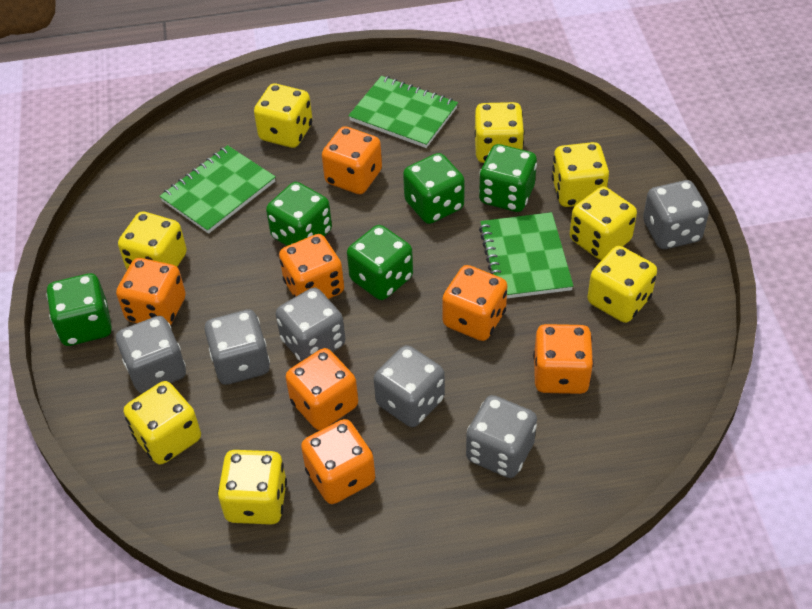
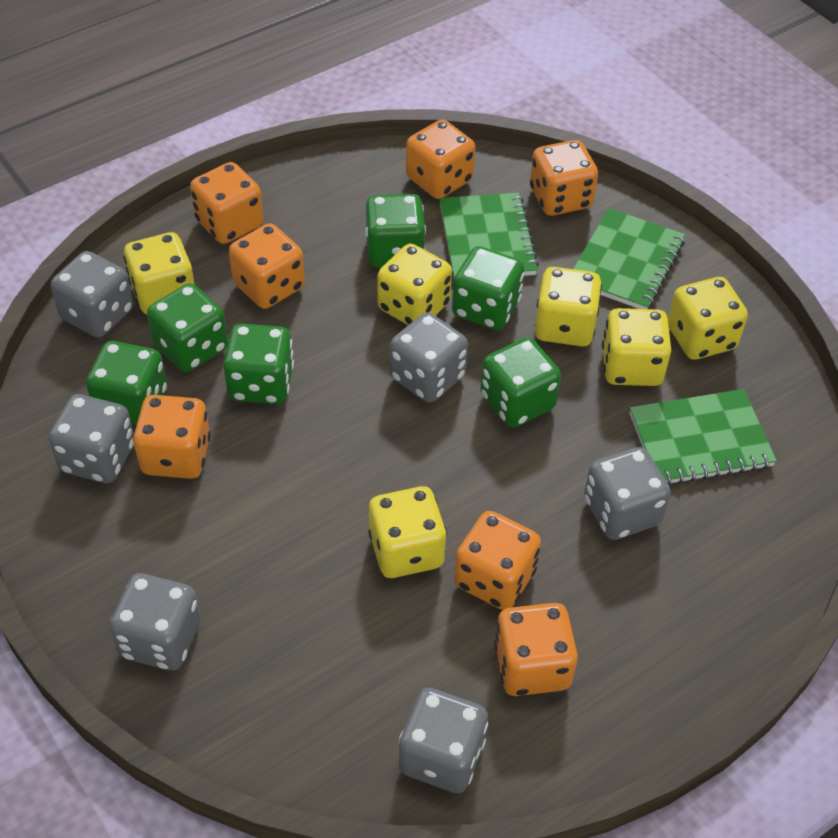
green dice: 5 -> 6
yellow dice: 8 -> 6

